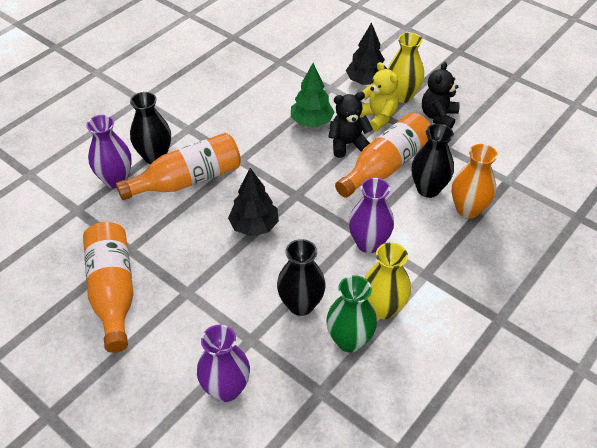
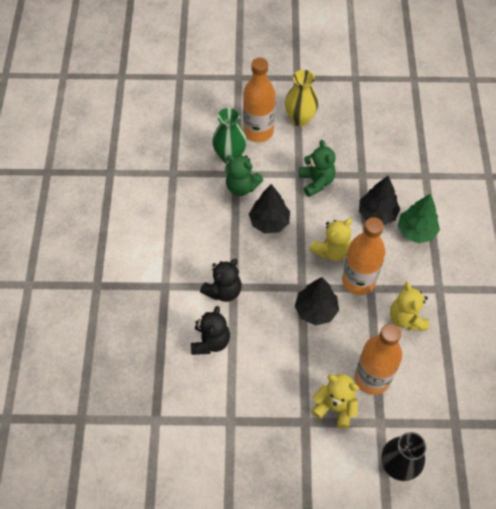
black tree: 2 -> 3
black vase: 3 -> 1
green teddy bear: 0 -> 2
orange vase: 1 -> 0
purple vase: 3 -> 0
yellow teddy bear: 1 -> 3
yellow vase: 2 -> 1

